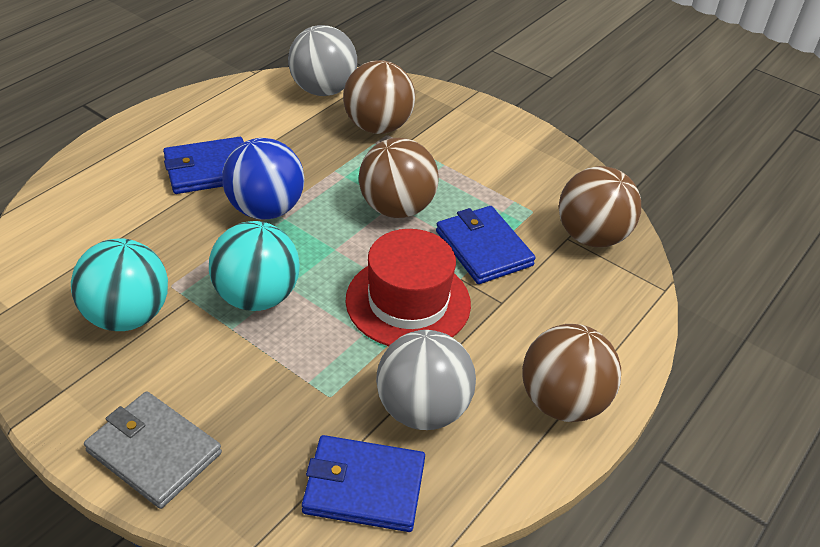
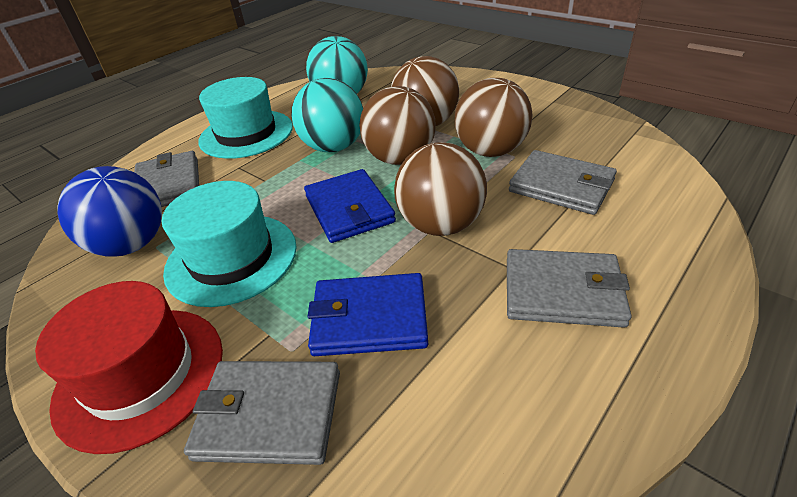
blue wallet: 3 -> 2
grey ball: 2 -> 0
grey wallet: 1 -> 4
turquoise hat: 0 -> 2

